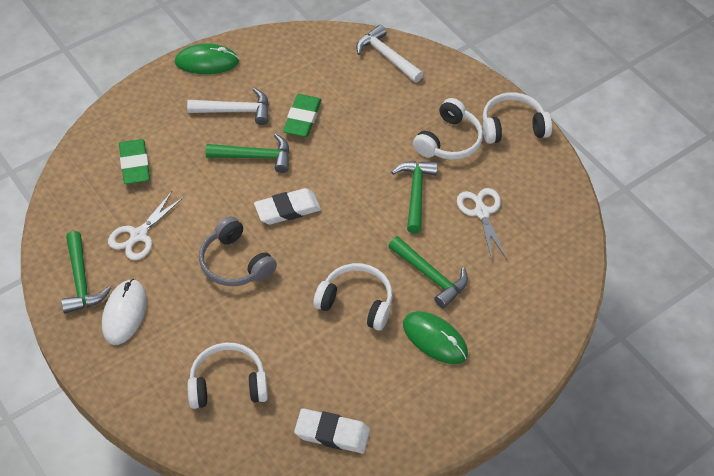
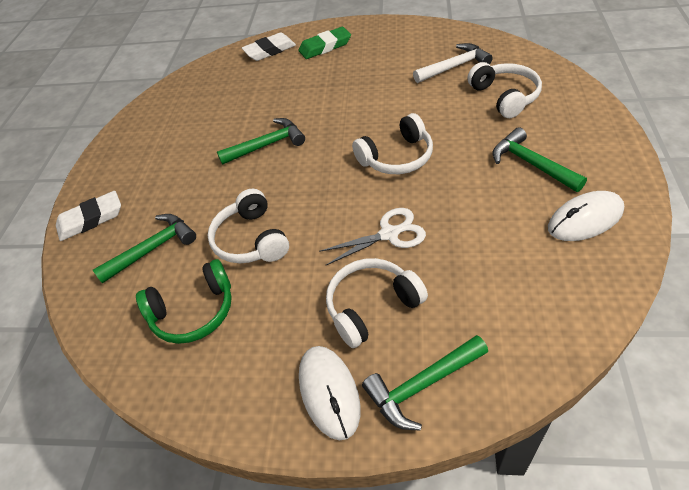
green eraser: 2 -> 1
green headphones: 0 -> 1
green mouse: 2 -> 0
grey headphones: 1 -> 0
white hammer: 2 -> 1
white mouse: 1 -> 2
white scissors: 2 -> 1

